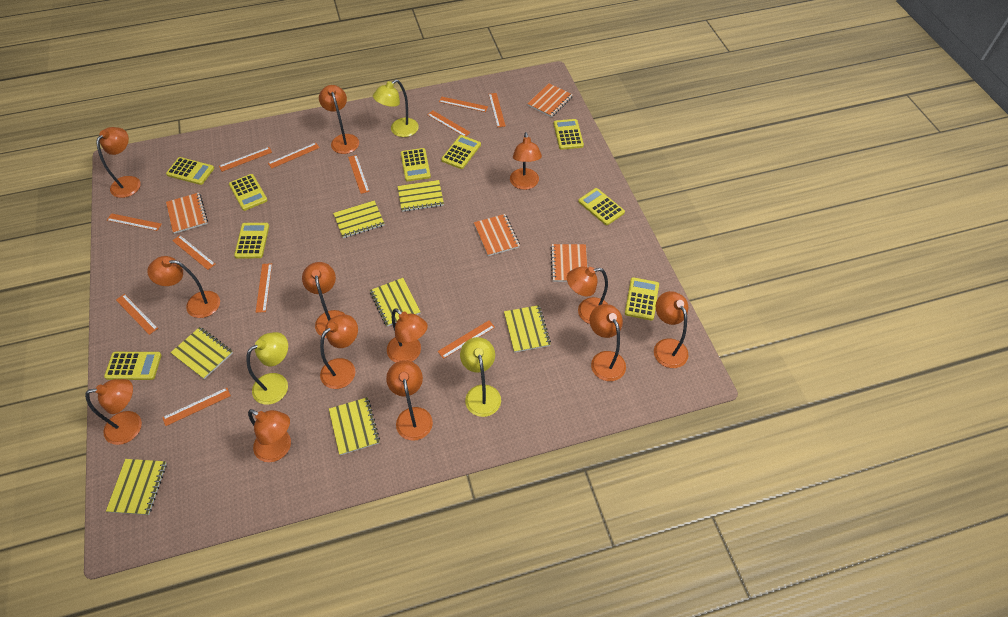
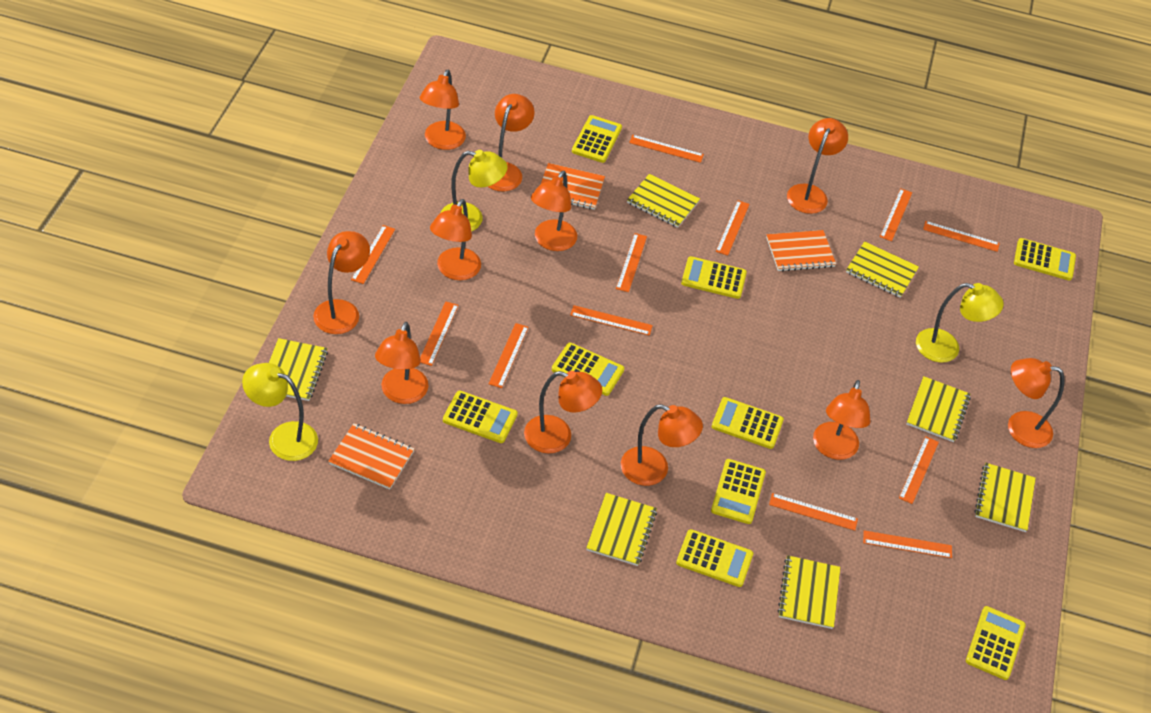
orange lamp: 13 -> 11
orange notebook: 4 -> 3

